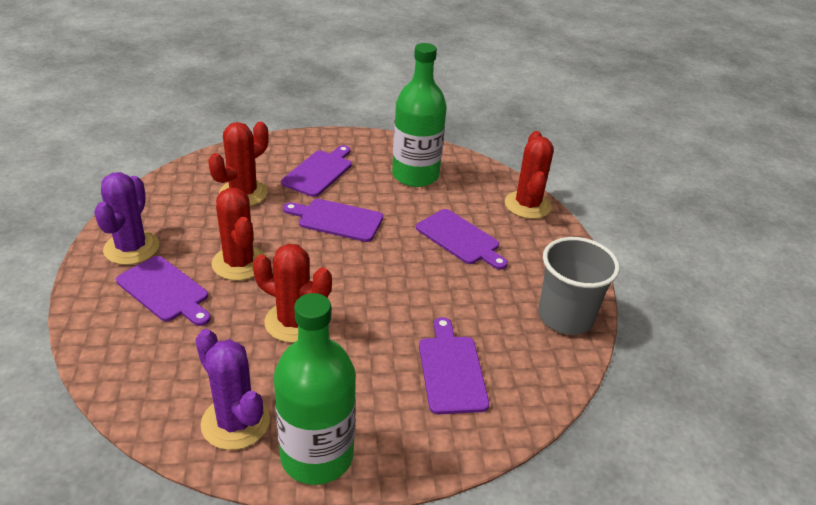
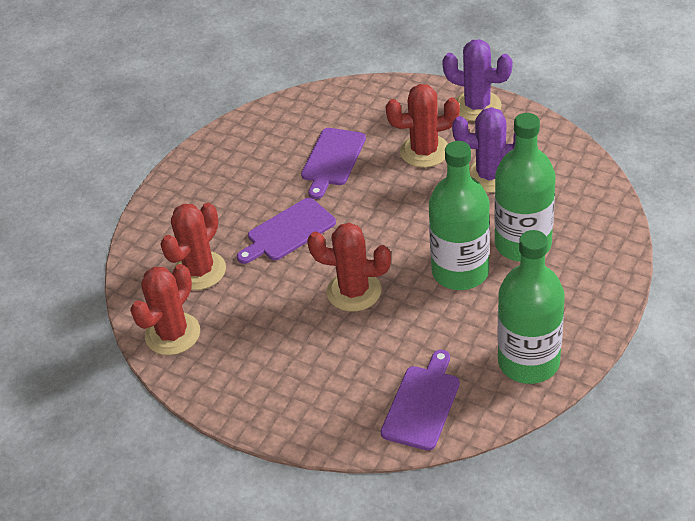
green bottle: 2 -> 3
grey cup: 1 -> 0
purple cutting board: 5 -> 3

